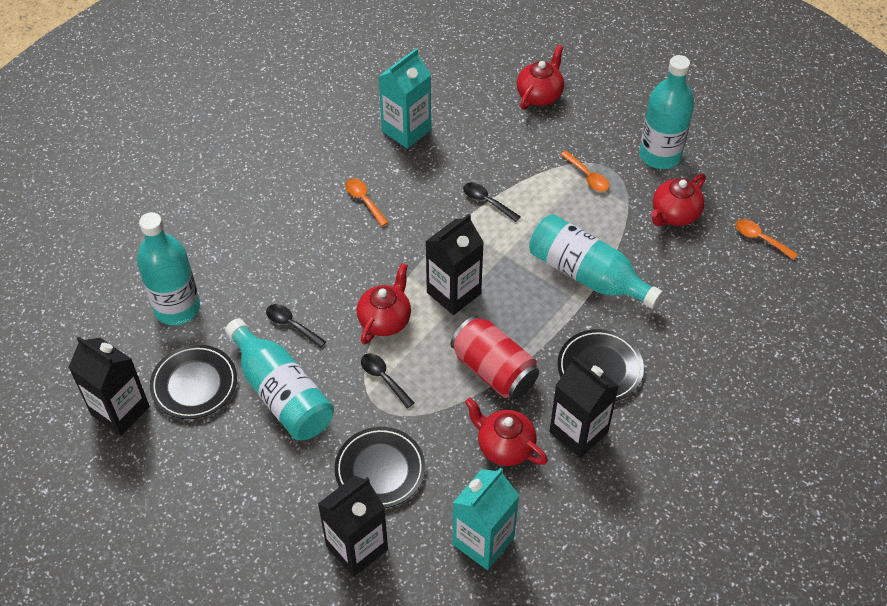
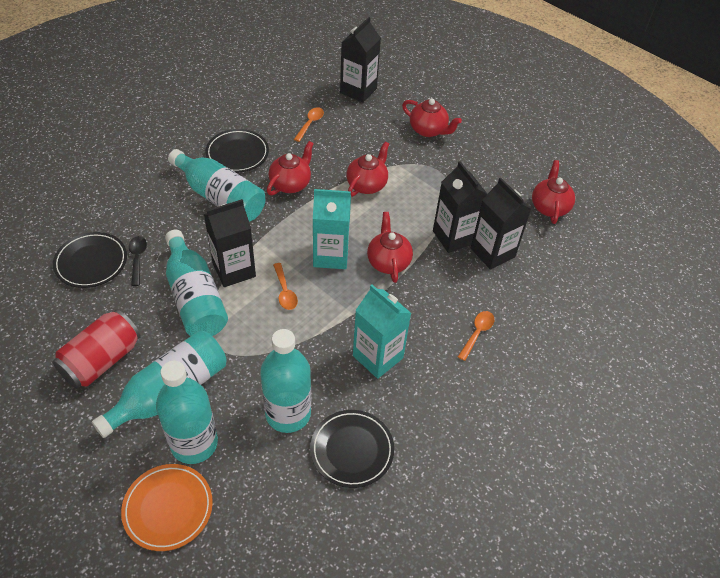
black spoon: 3 -> 1
orange plate: 0 -> 1
red teapot: 4 -> 5
turquoise bottle: 4 -> 5

